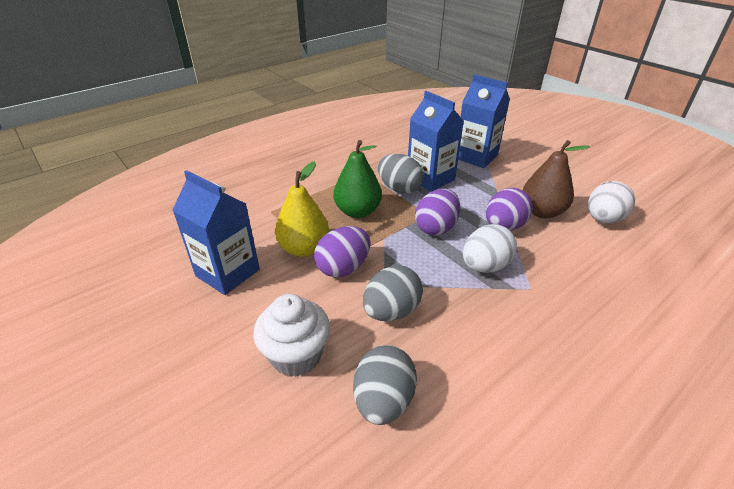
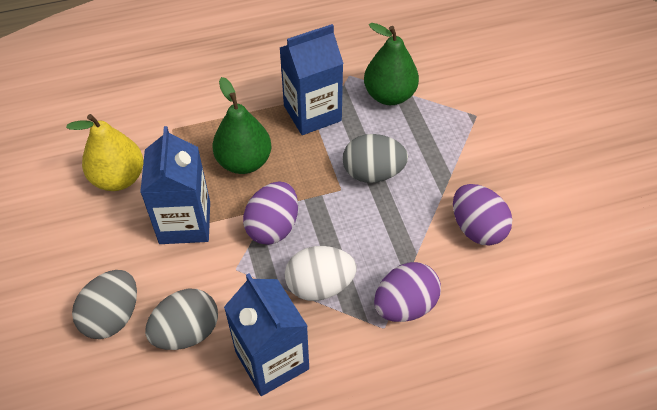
brown pear: 1 -> 0
green pear: 1 -> 2
white cupcake: 1 -> 0
white egg: 2 -> 1

